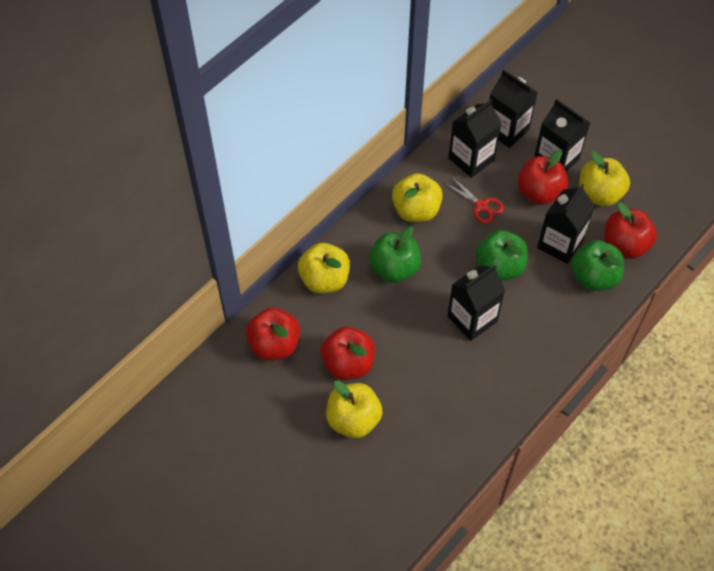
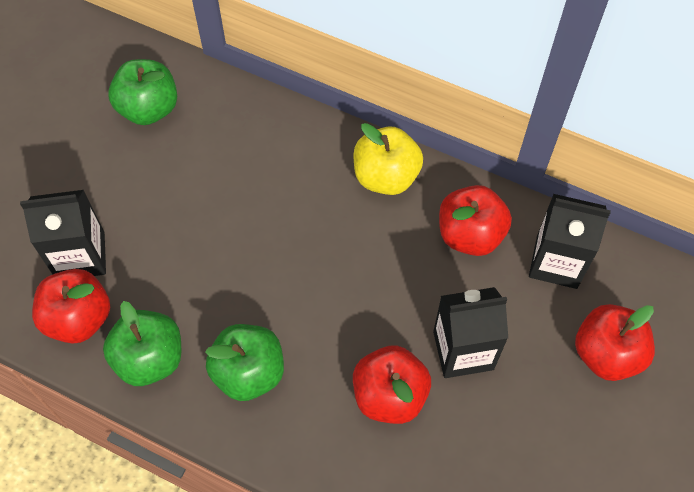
black carton: 5 -> 3
red scissors: 1 -> 0
yellow apple: 4 -> 1

